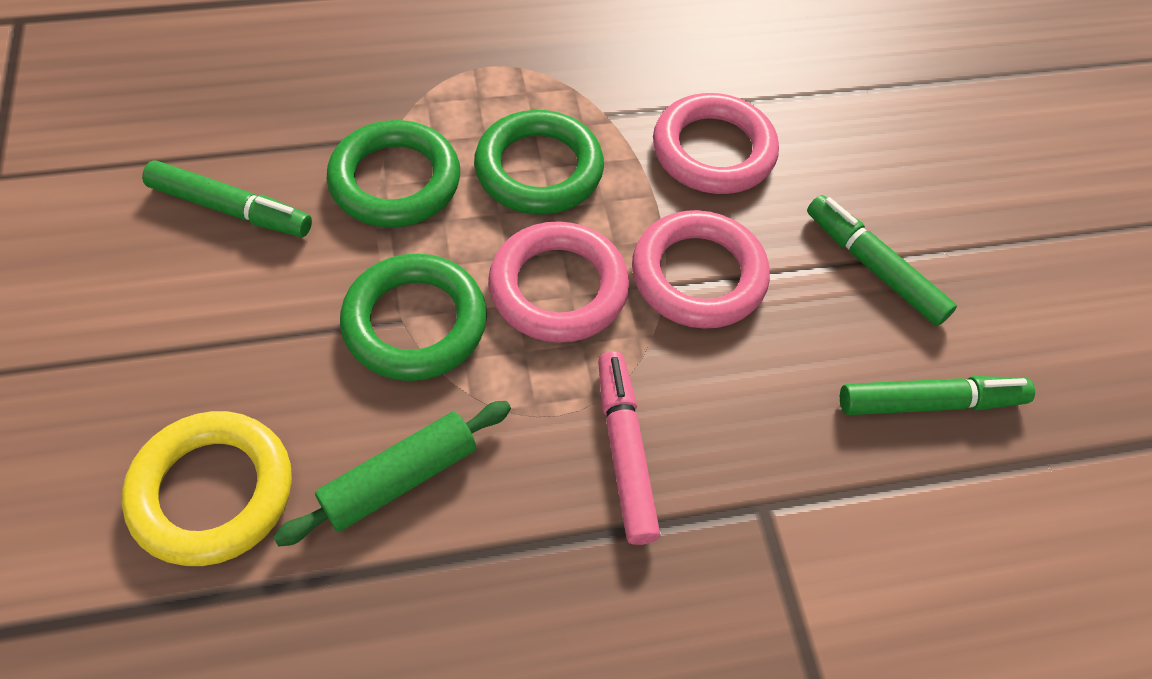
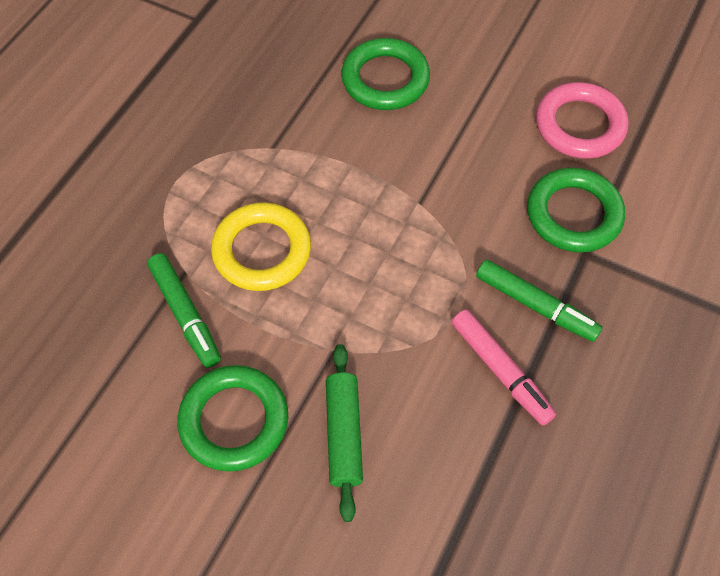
green marker: 3 -> 2
pink ring: 3 -> 1

